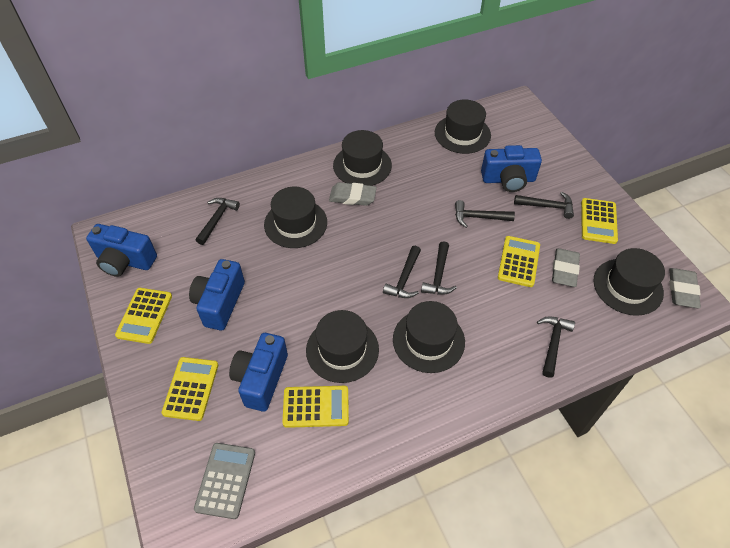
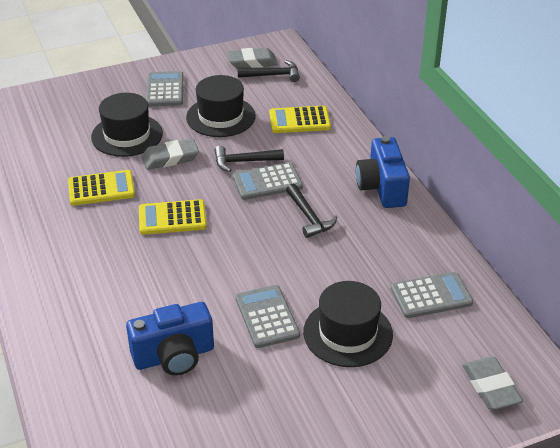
black hammer: 6 -> 3
black hat: 6 -> 3
blue camera: 4 -> 2
grey calculator: 1 -> 4
yellow calculator: 5 -> 3

